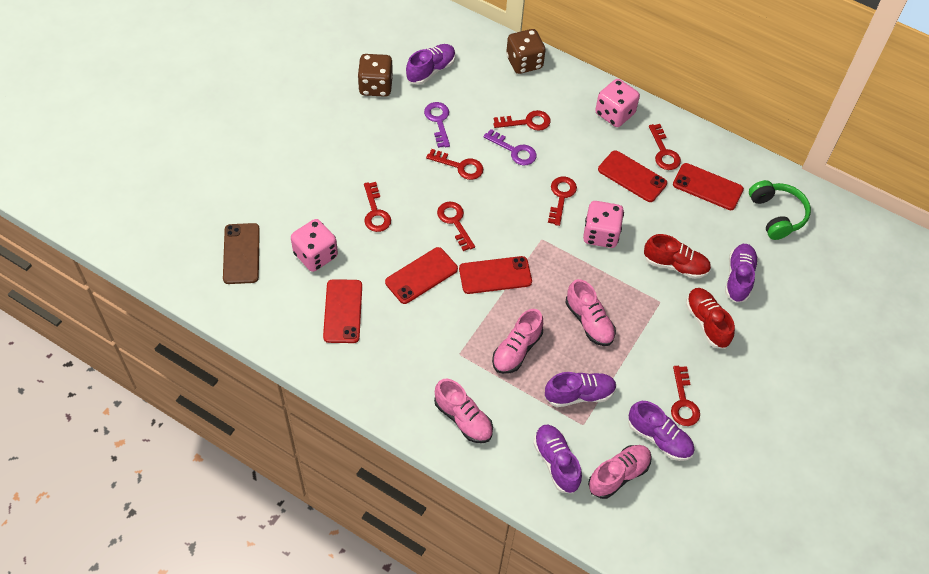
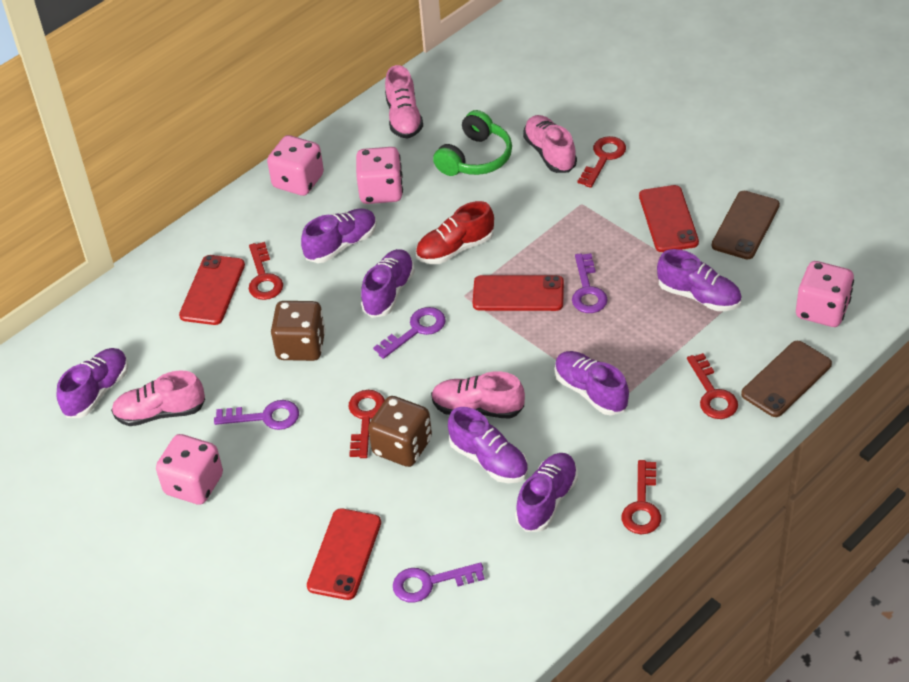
brown phone: 1 -> 2
pink dice: 3 -> 4
purple key: 2 -> 4
purple shoe: 5 -> 7
red key: 7 -> 5
red phone: 5 -> 4
red shoe: 2 -> 1

